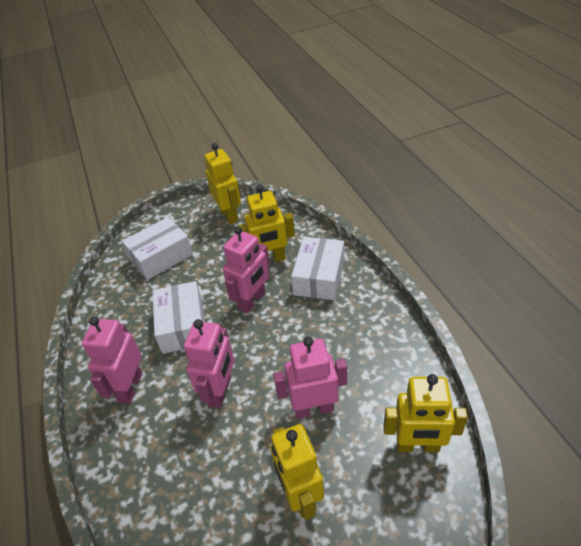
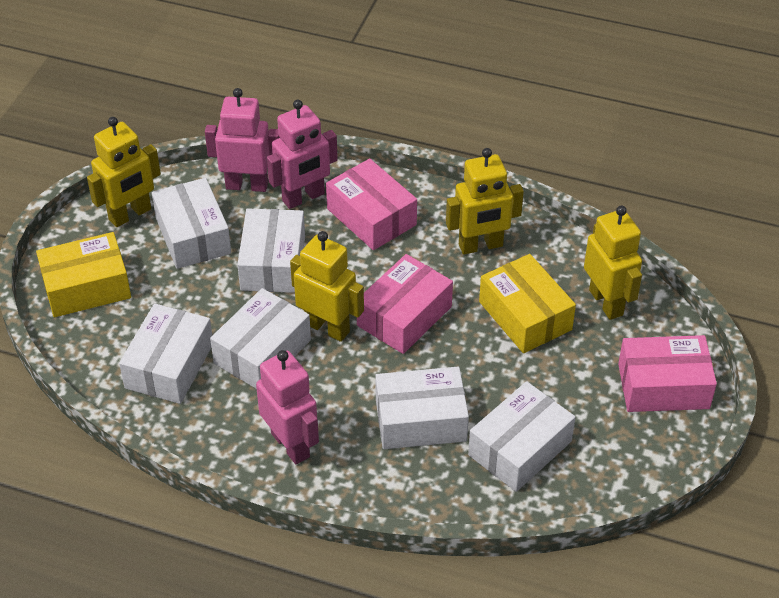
pink box: 0 -> 3
pink robot: 4 -> 3
white box: 3 -> 6
yellow box: 0 -> 2

